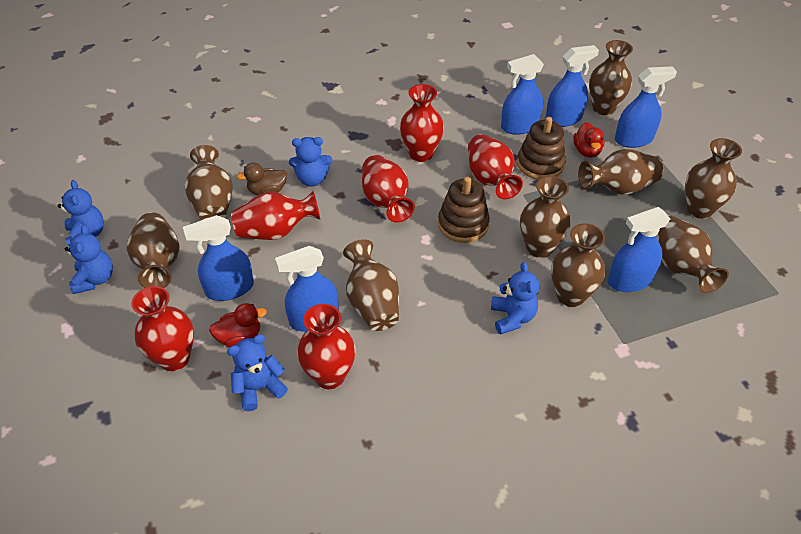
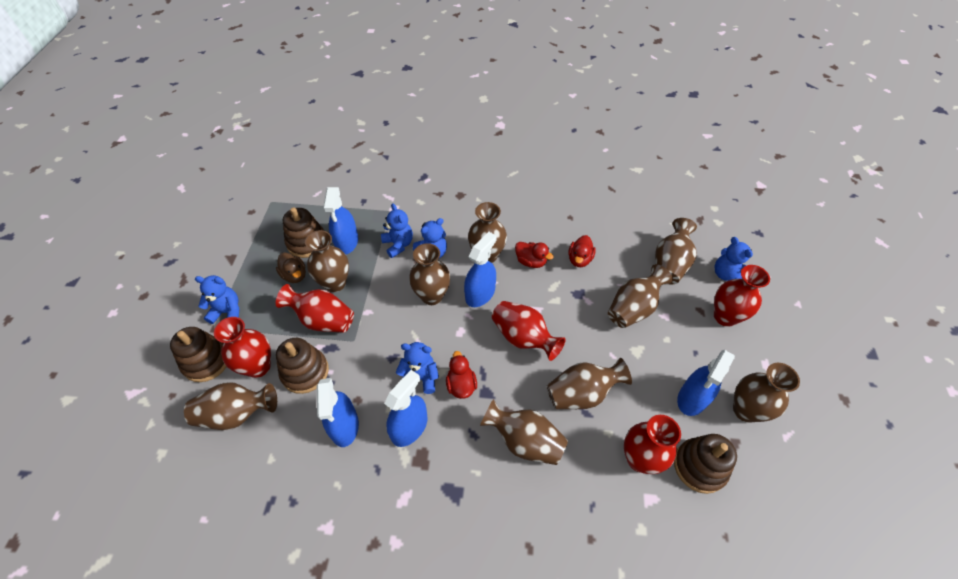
blue spray bottle: 6 -> 5
brown stacking toy: 2 -> 4
red duck: 2 -> 3
red vase: 6 -> 5

